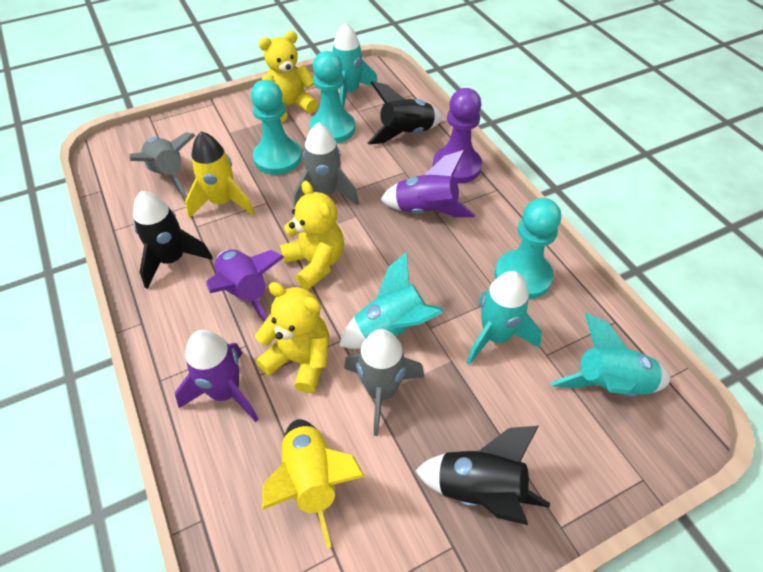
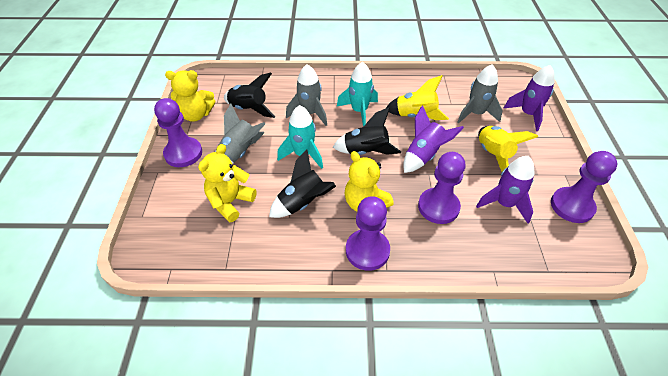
purple pawn: 1 -> 4
turquoise pawn: 3 -> 0
turquoise rocket: 4 -> 2

